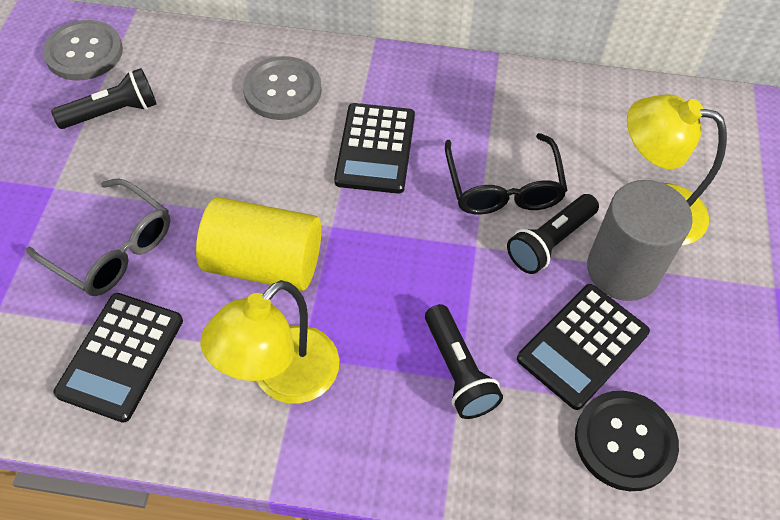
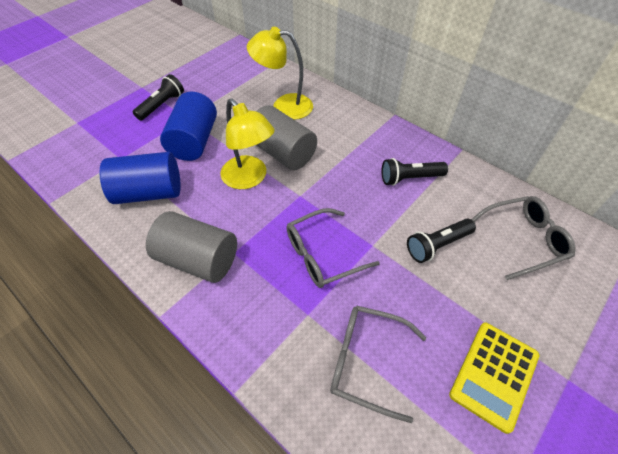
black button: 1 -> 0
black calculator: 3 -> 0
black glasses: 1 -> 0
blue cylinder: 0 -> 2
grey button: 2 -> 0
grey cylinder: 1 -> 2
grey glasses: 1 -> 3
yellow calculator: 0 -> 1
yellow cylinder: 1 -> 0

